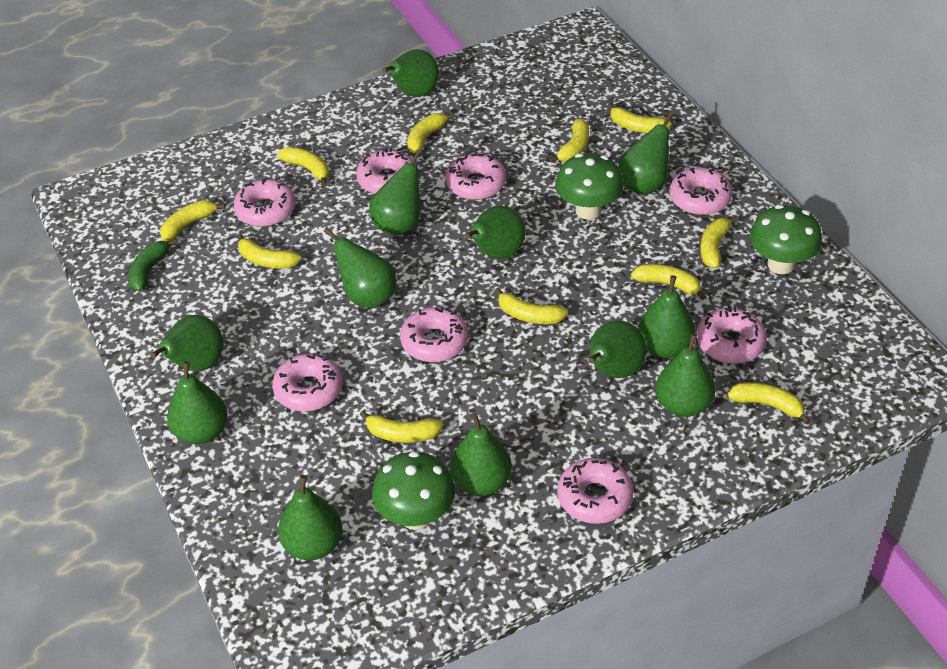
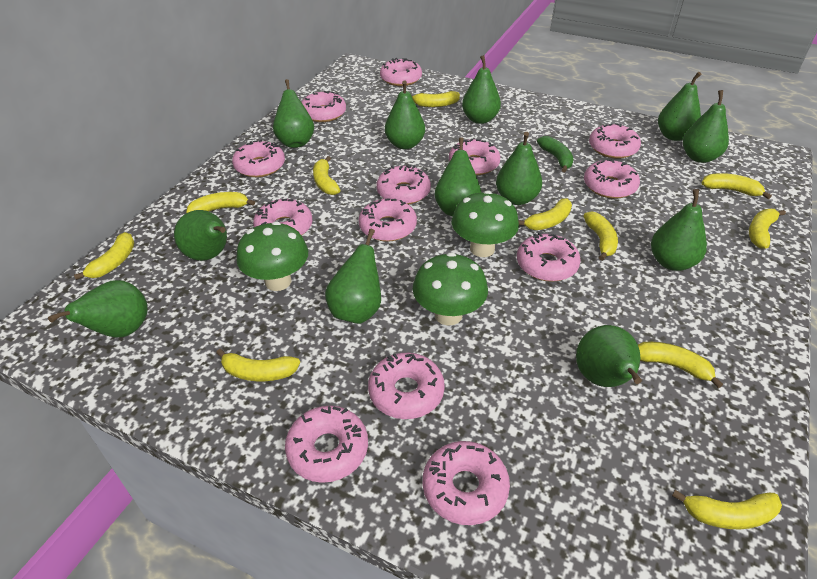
pink donut: 8 -> 13

